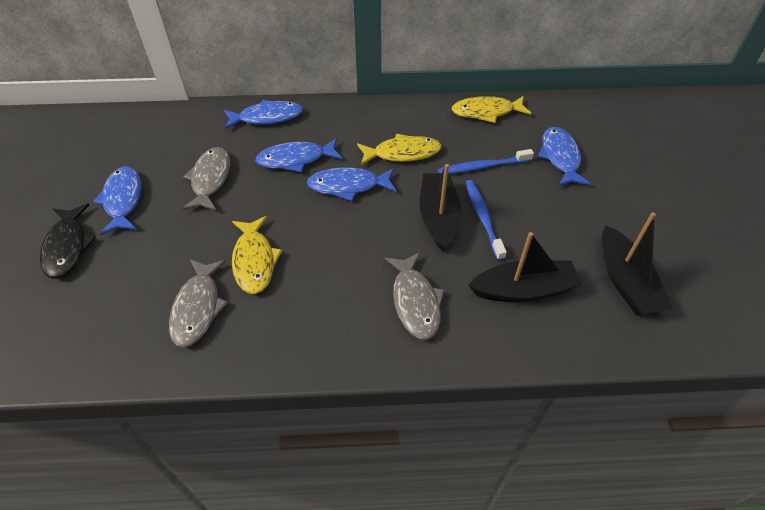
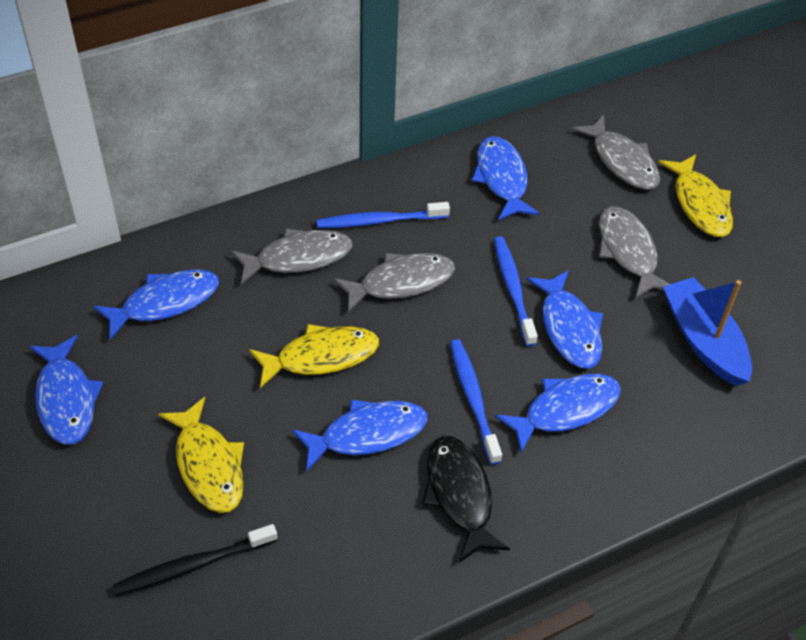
black boat: 3 -> 0
black toothbrush: 0 -> 1
blue boat: 0 -> 1
blue fish: 5 -> 6
blue toothbrush: 2 -> 3
grey fish: 3 -> 4

